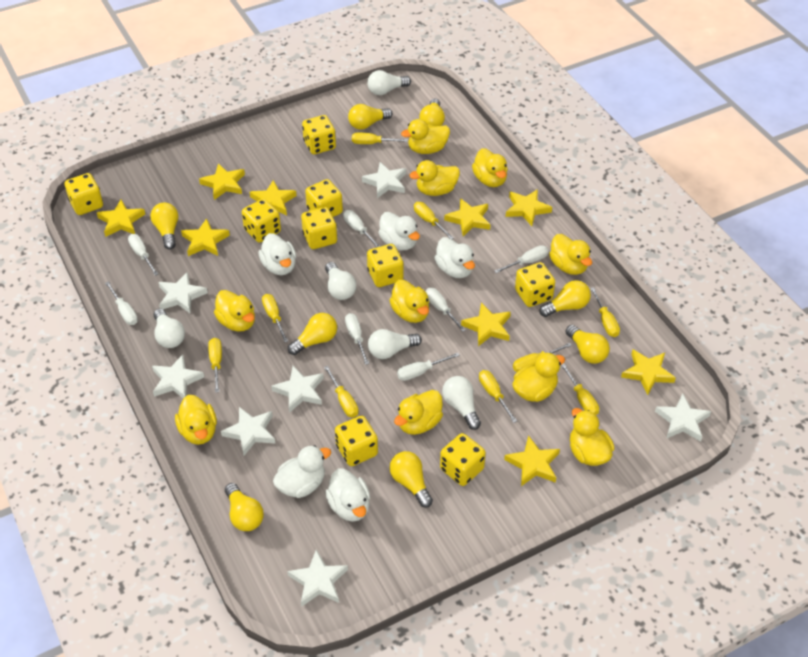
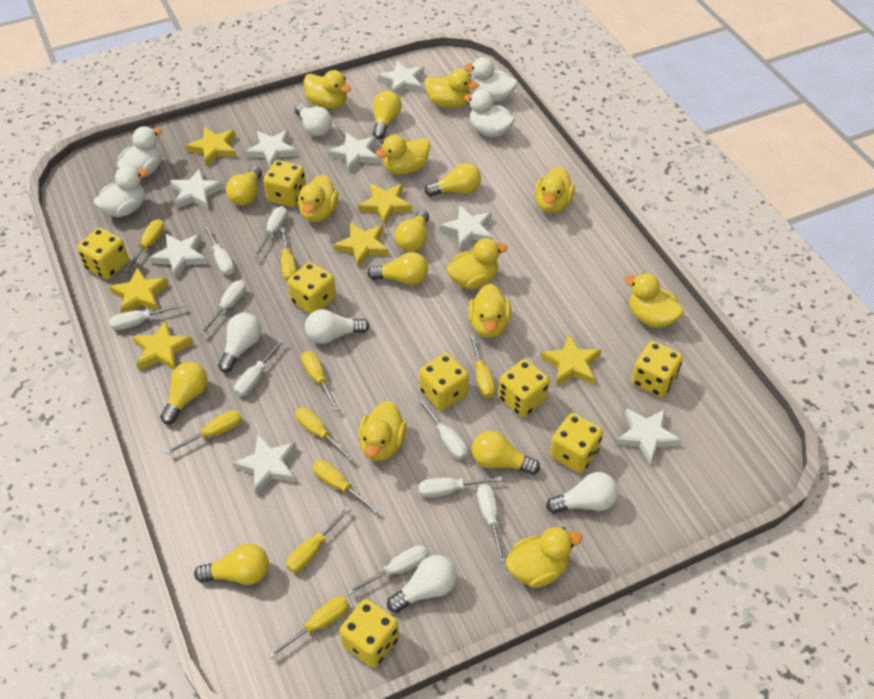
white duck: 5 -> 4
white screwdriver: 7 -> 9
white star: 7 -> 8
yellow dice: 9 -> 8
yellow star: 9 -> 6

